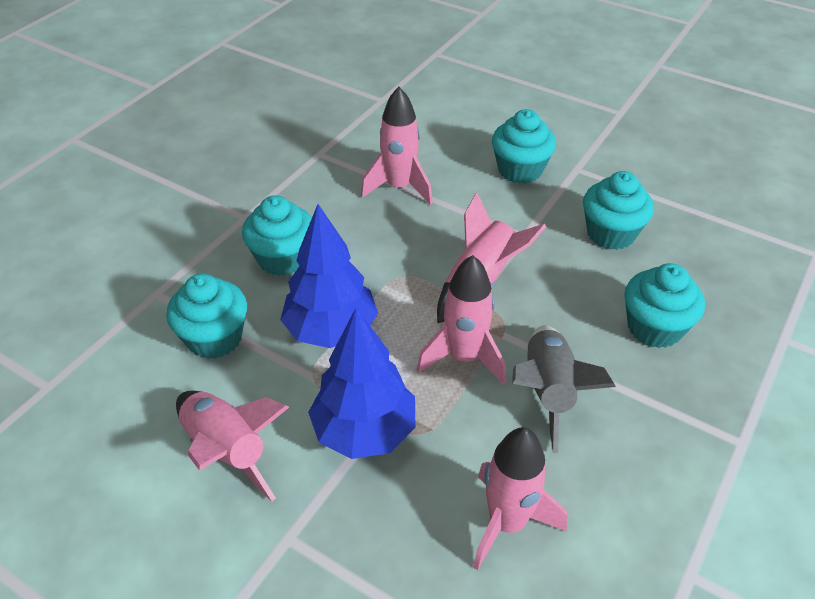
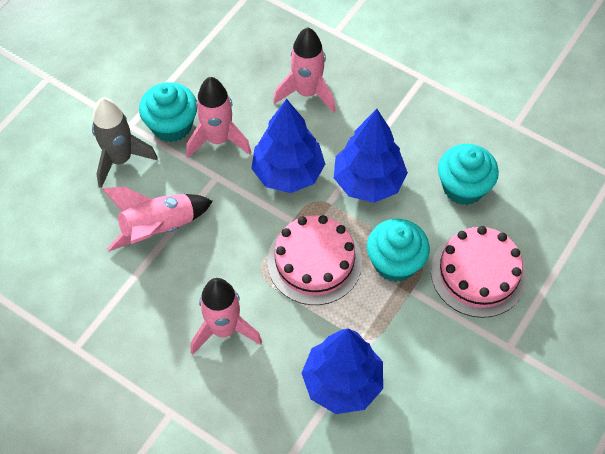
blue tree: 2 -> 3
pink cake: 0 -> 2
pink rocket: 5 -> 4
turquoise cupcake: 5 -> 3

